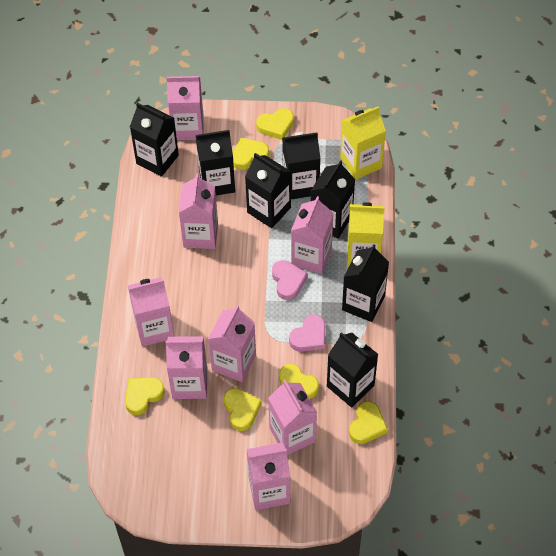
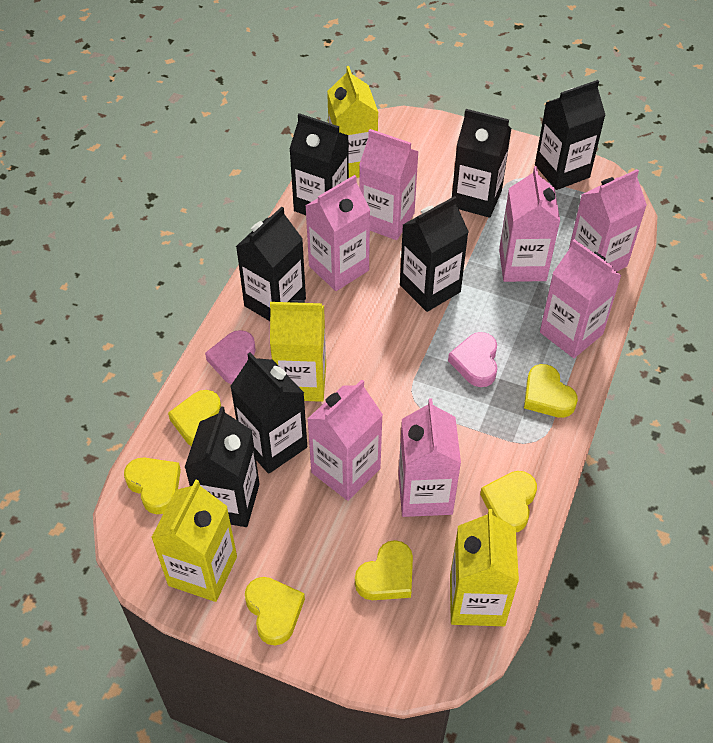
pink carton: 8 -> 7
yellow carton: 2 -> 4

